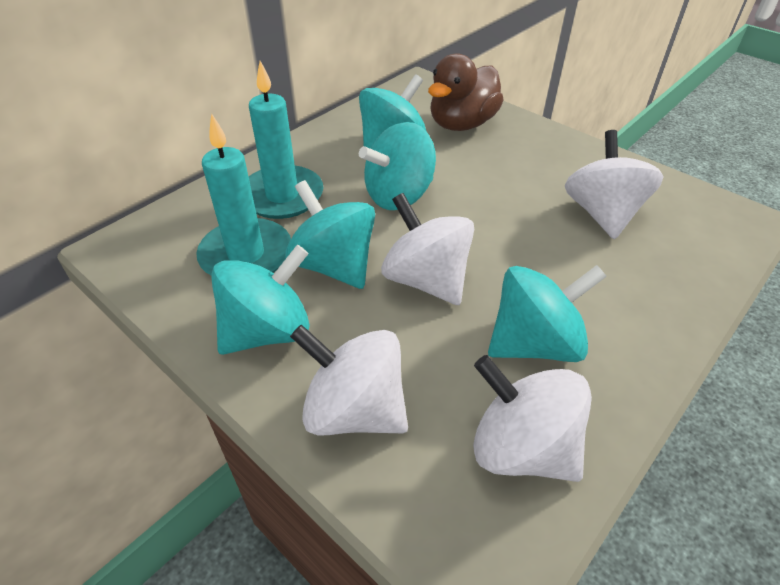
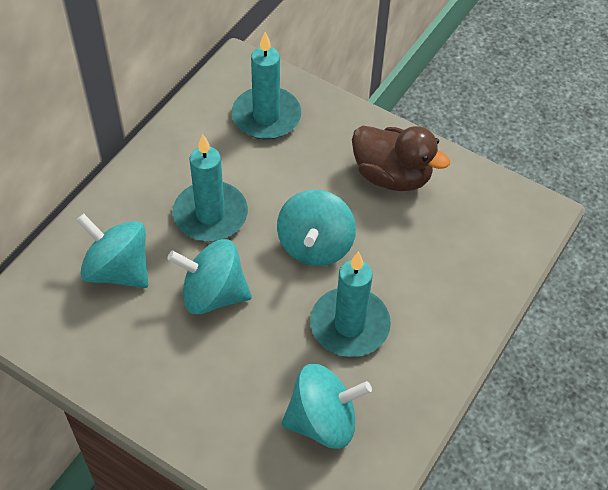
turquoise candle: 2 -> 3
turquoise spinning top: 5 -> 4
white spinning top: 4 -> 0

